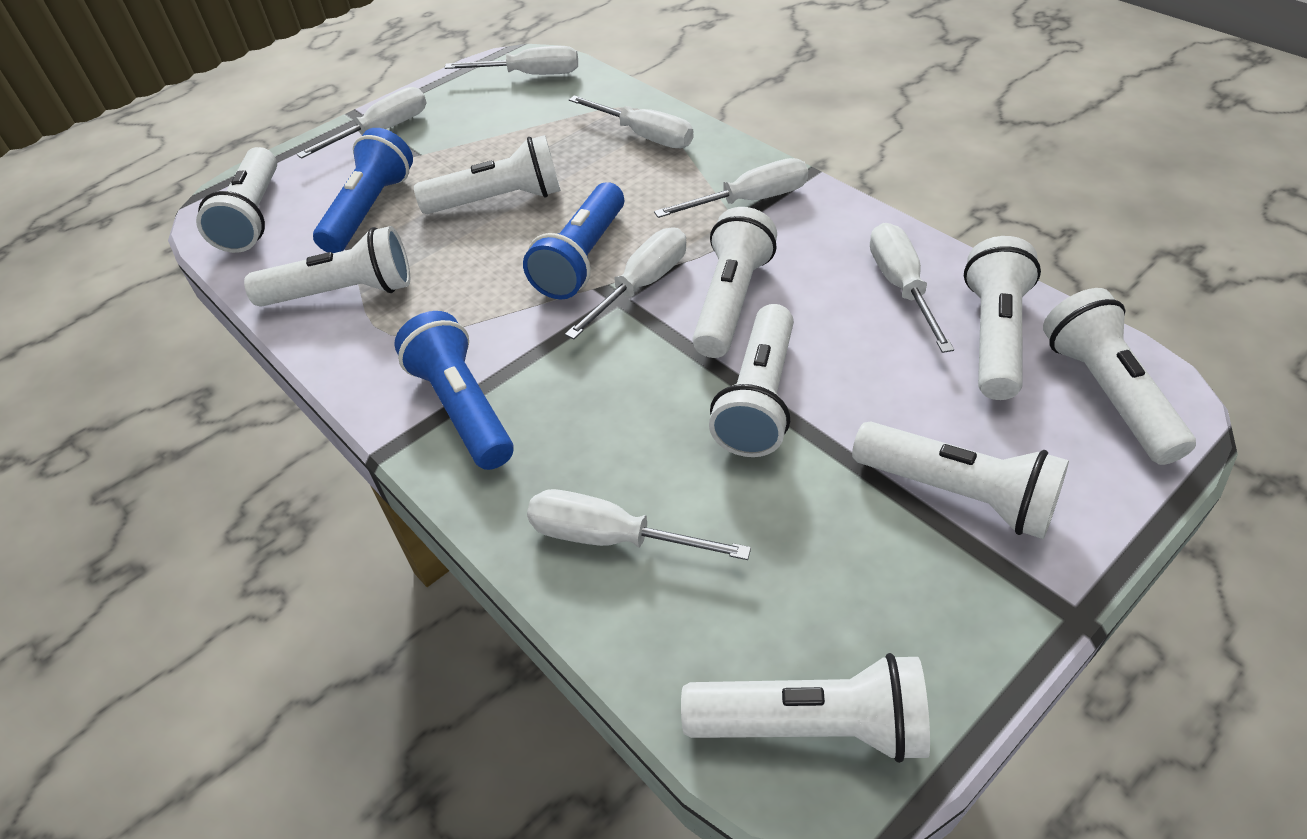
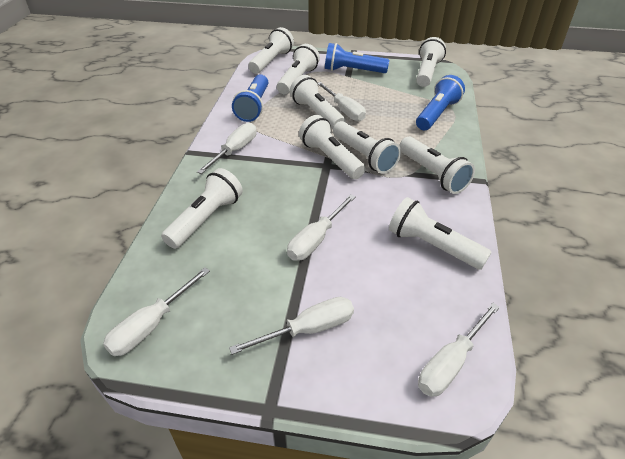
white screwdriver: 7 -> 6

